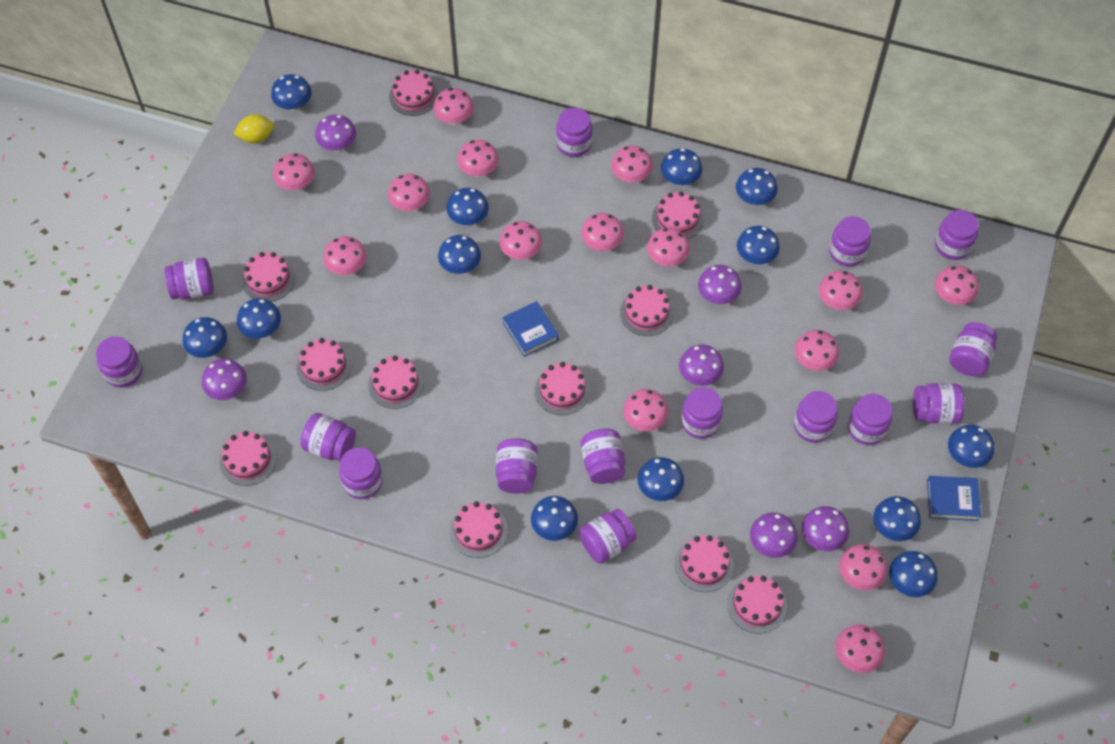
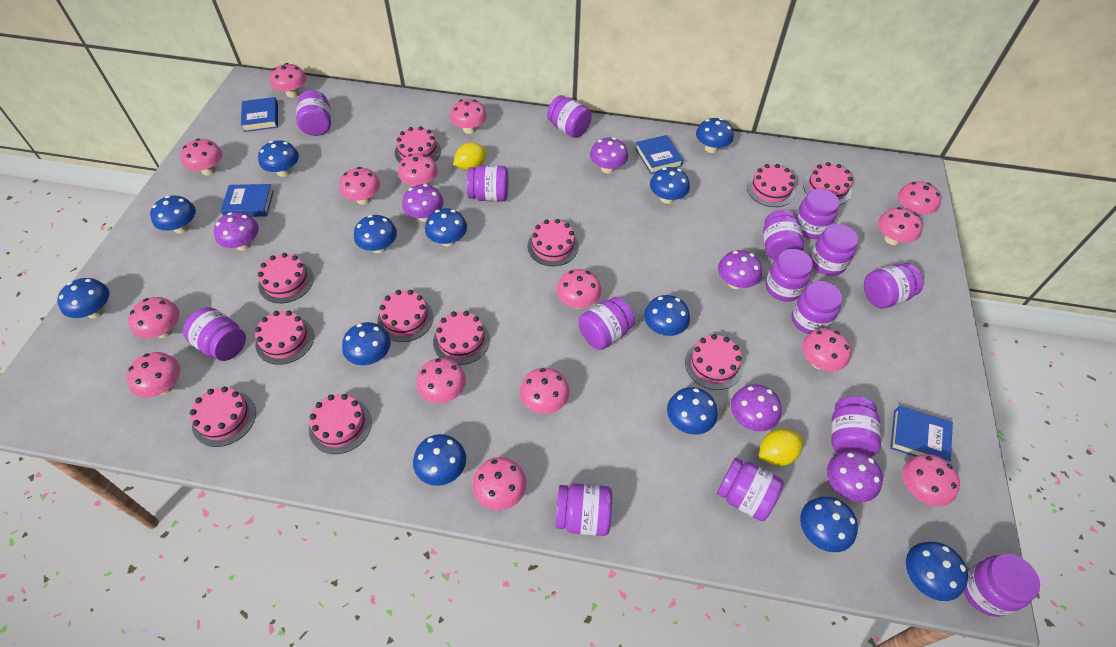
blue book: 2 -> 4
yellow lemon: 1 -> 2

